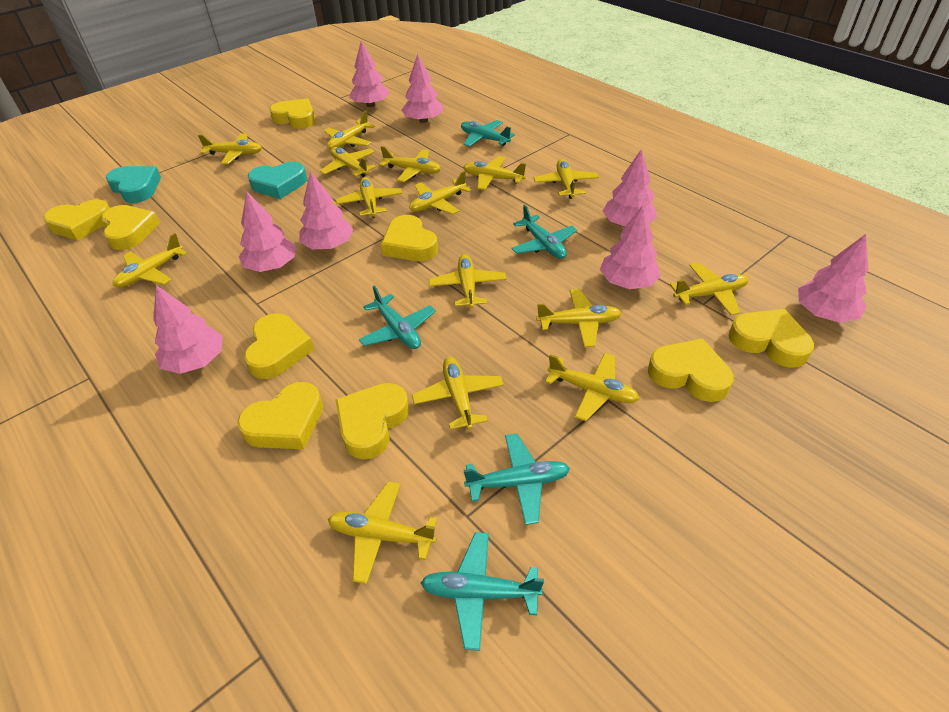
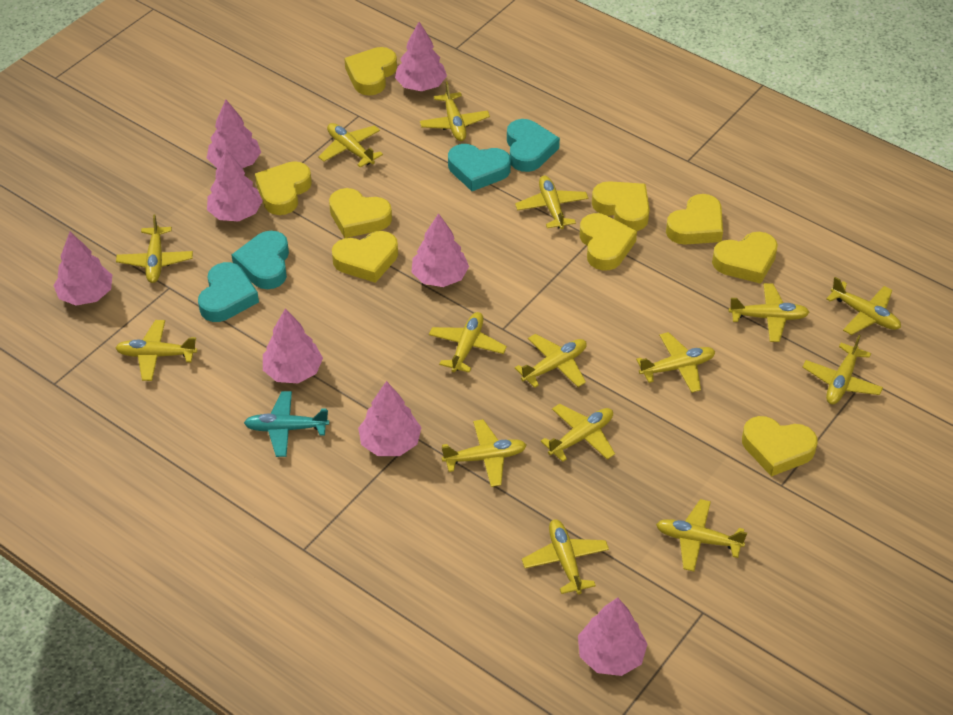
turquoise heart: 2 -> 4
turquoise plane: 5 -> 1

